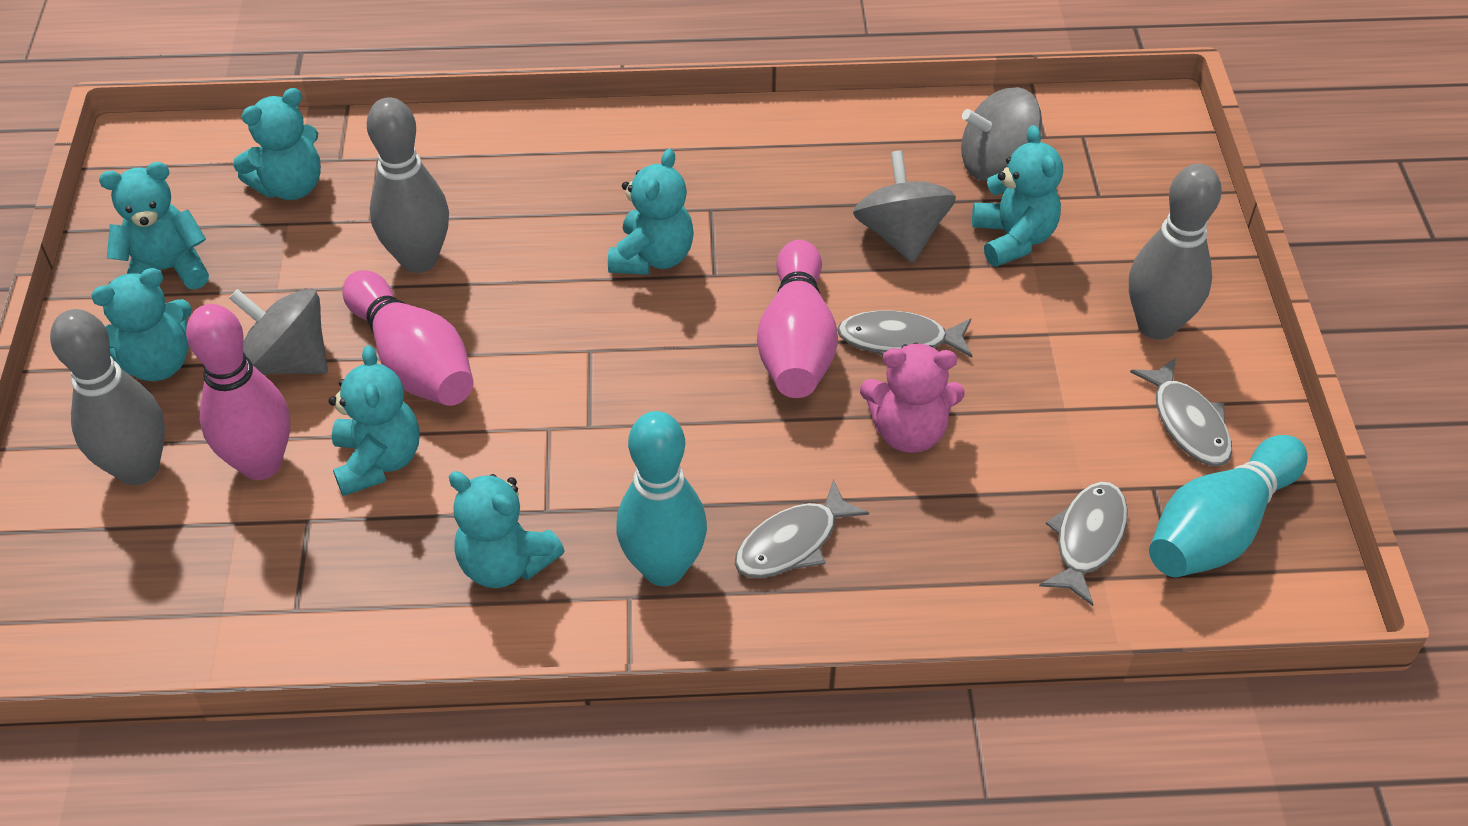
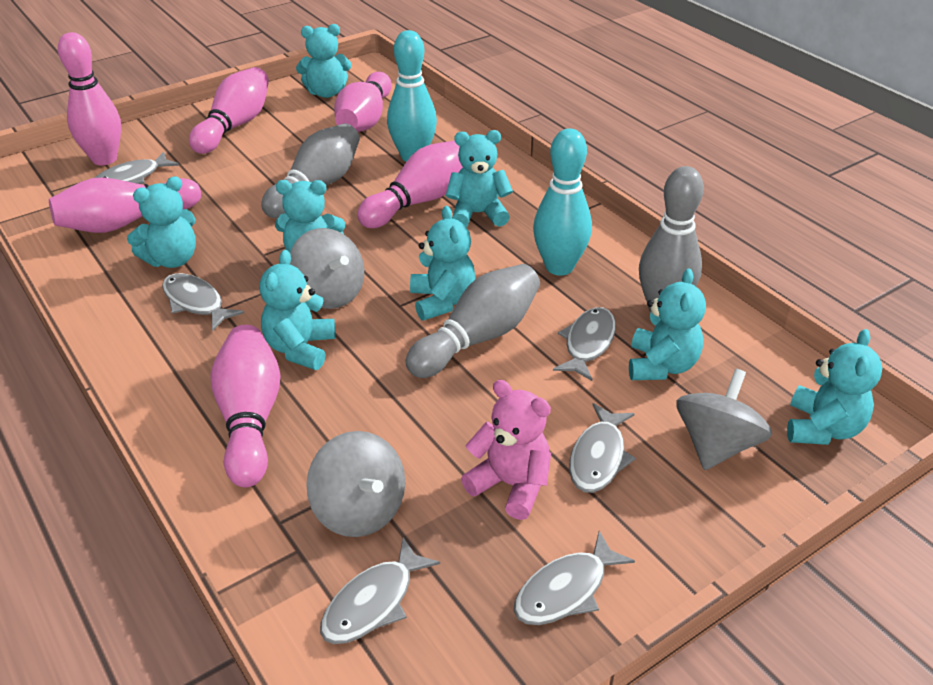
grey fish: 4 -> 6
pink bowling pin: 3 -> 6
turquoise teddy bear: 7 -> 8

